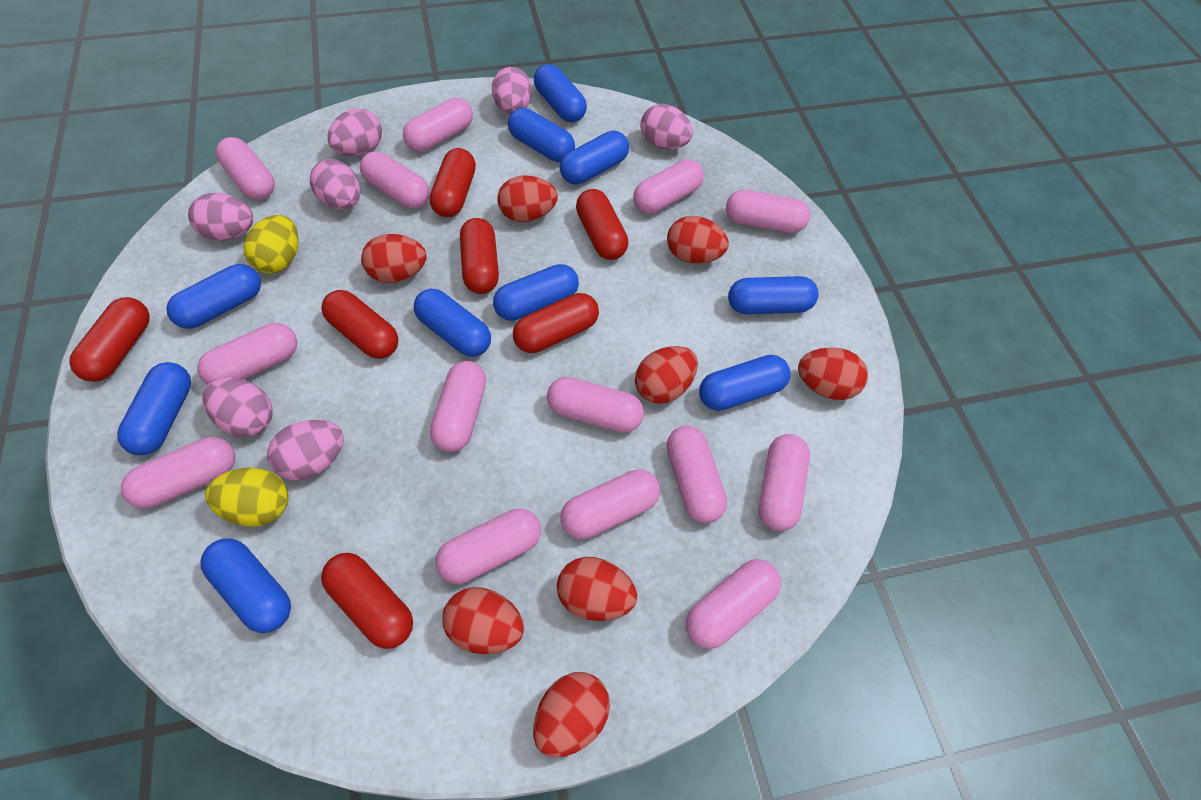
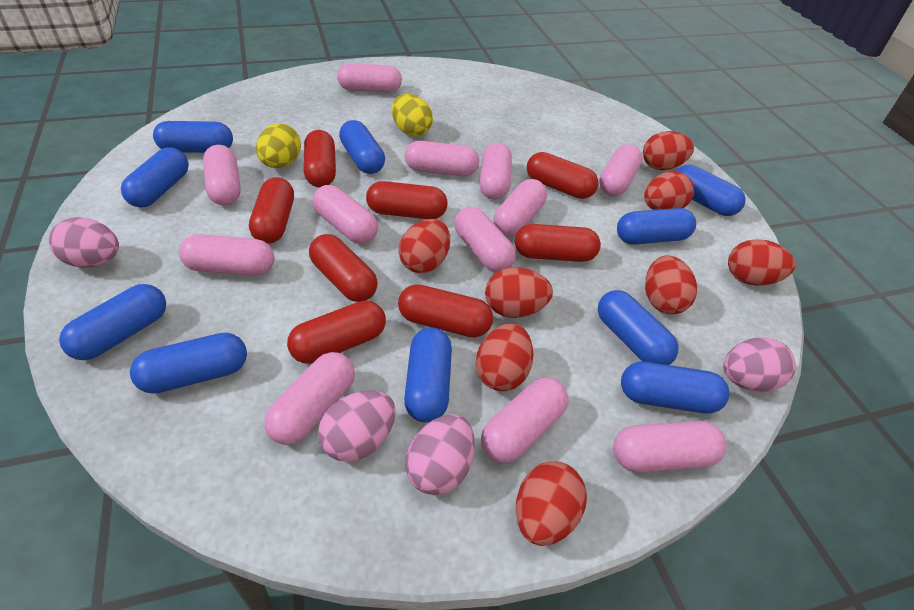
pink capsule: 14 -> 12
pink egg: 7 -> 4
red capsule: 7 -> 8

